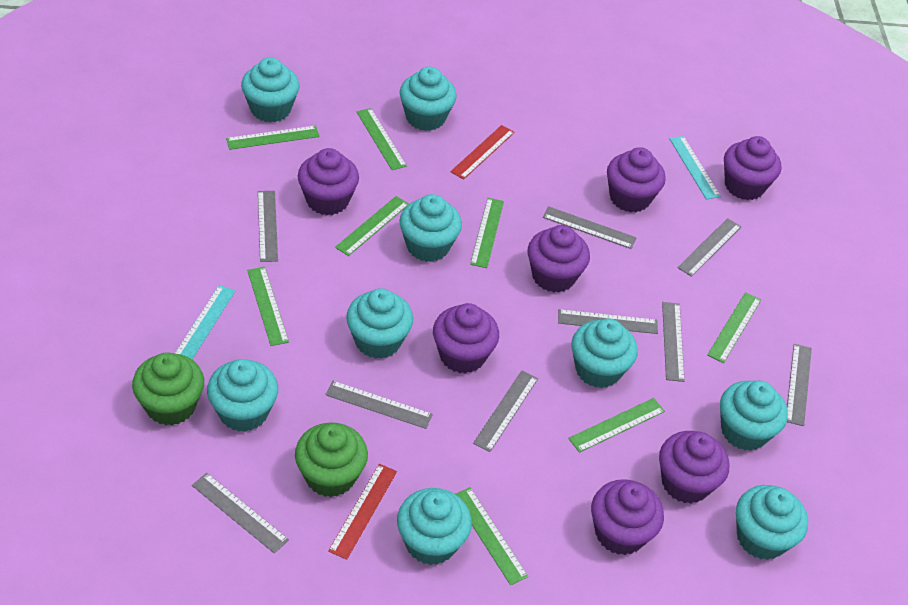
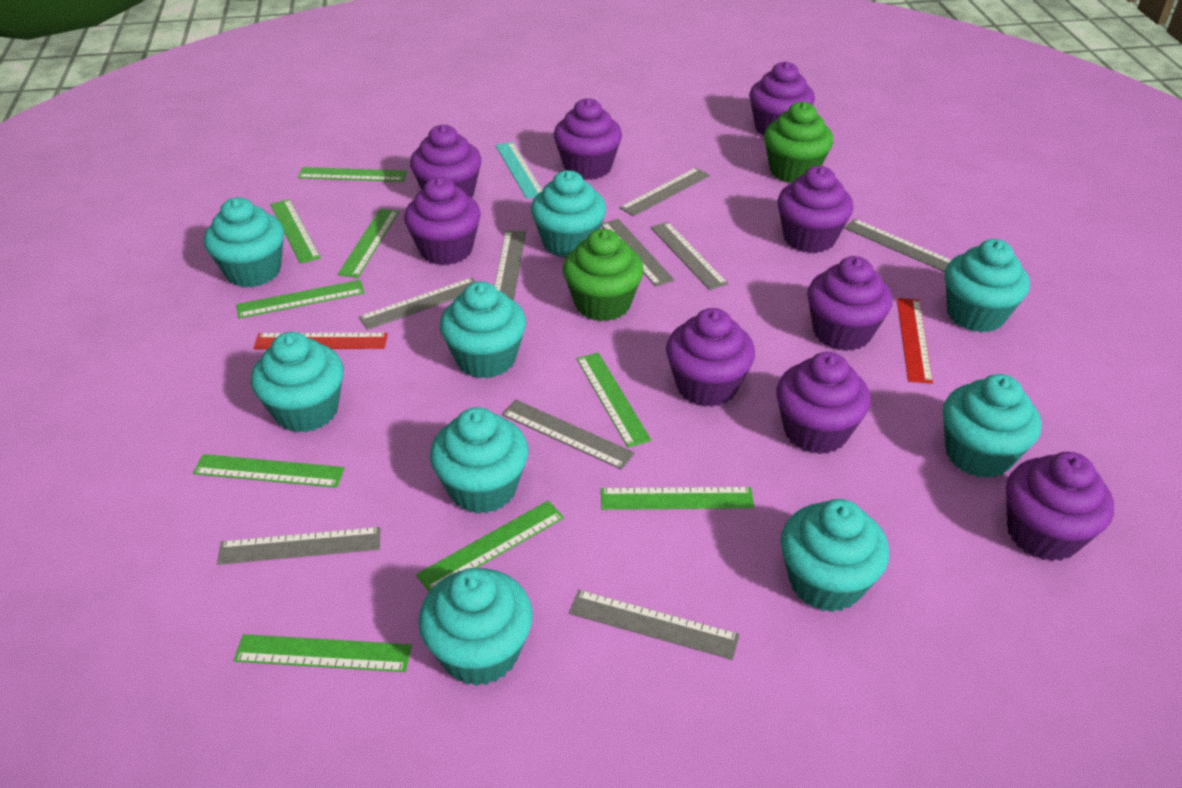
green ruler: 8 -> 9
purple cupcake: 7 -> 9
turquoise ruler: 2 -> 1

